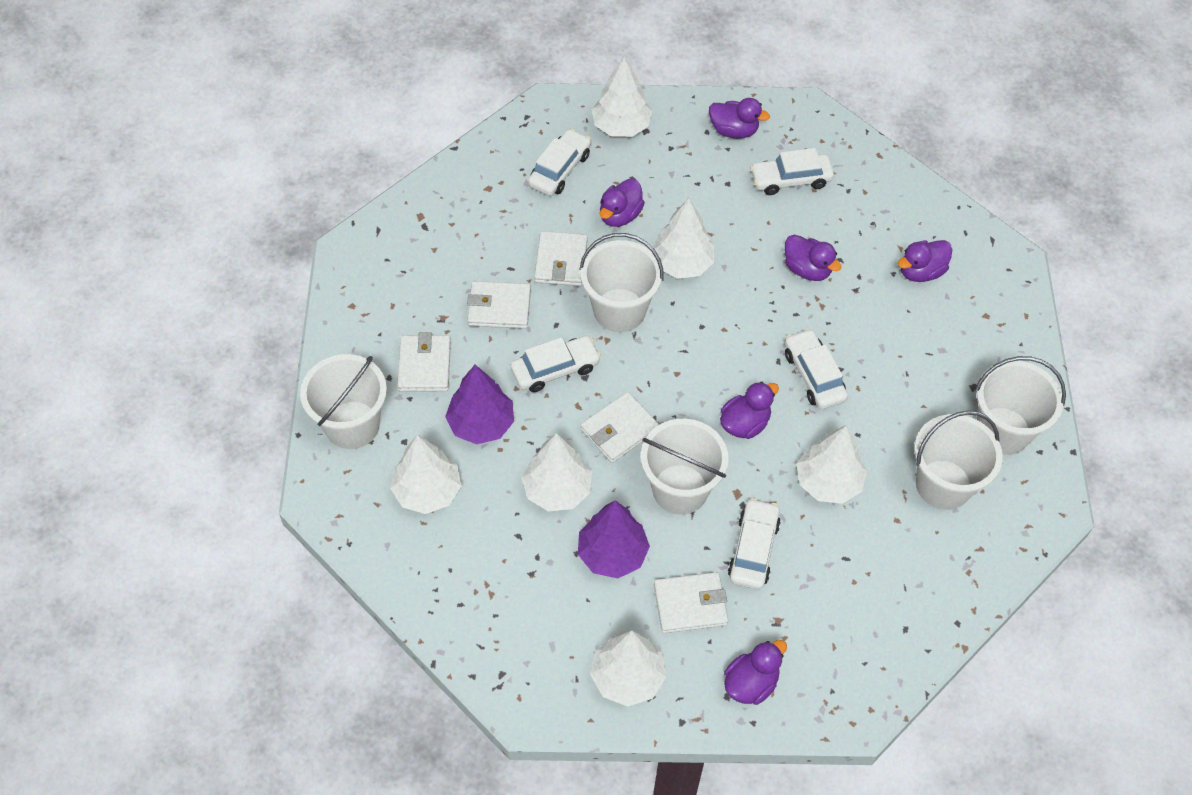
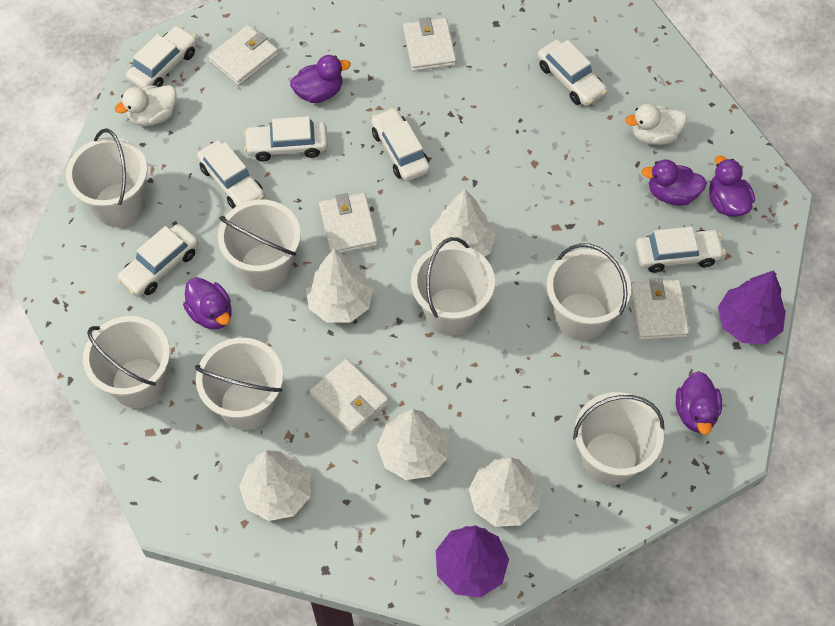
purple duck: 6 -> 5
white bucket: 5 -> 7
white car: 5 -> 7
white duck: 0 -> 2
white tree: 6 -> 5

